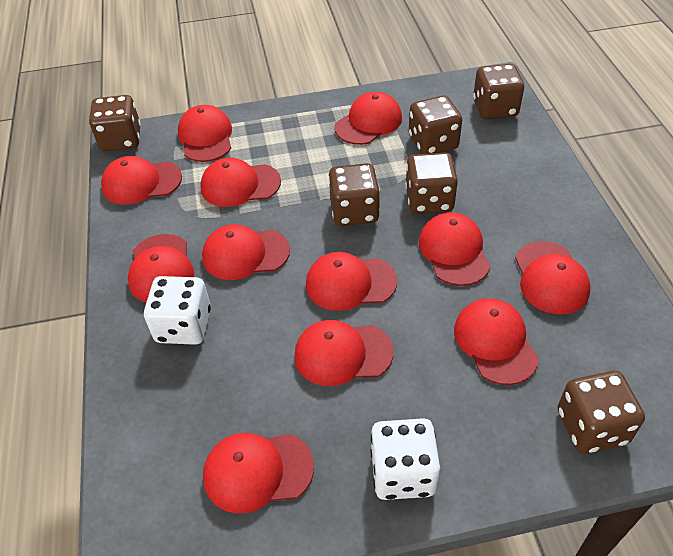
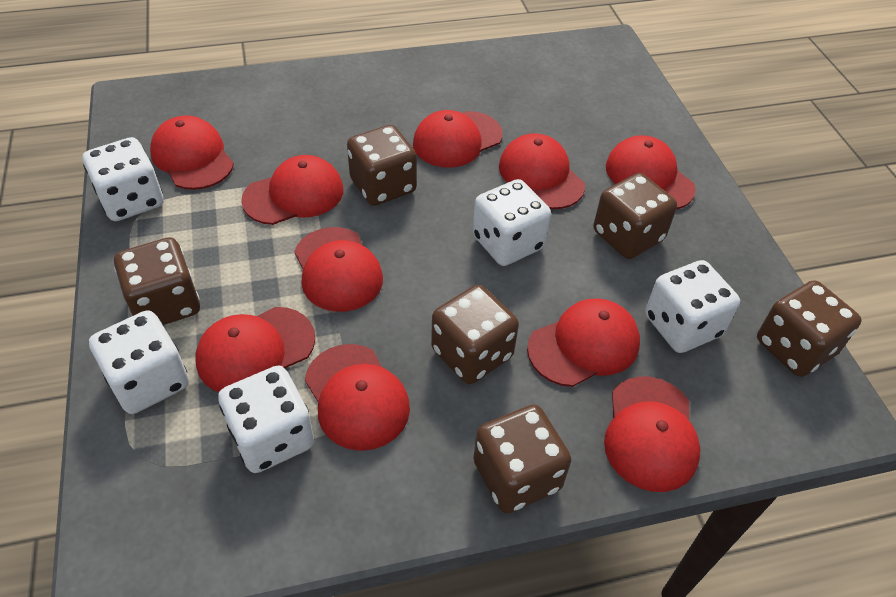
red cap: 12 -> 10
white dice: 2 -> 5

